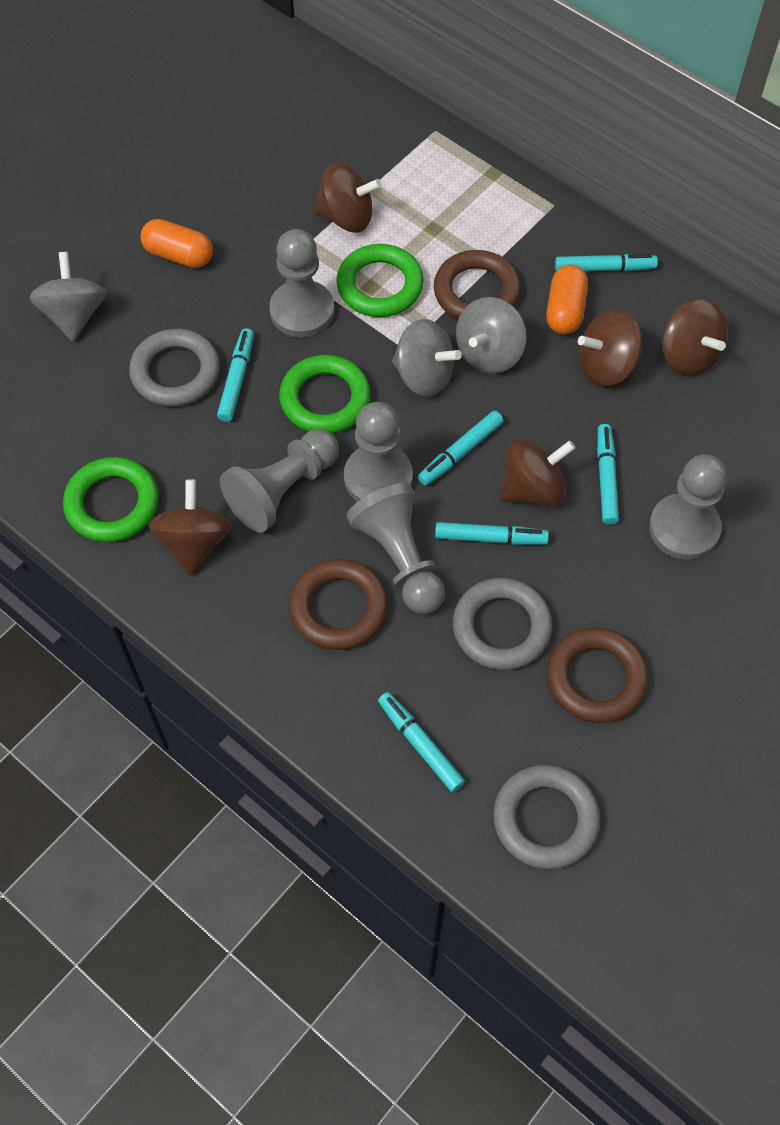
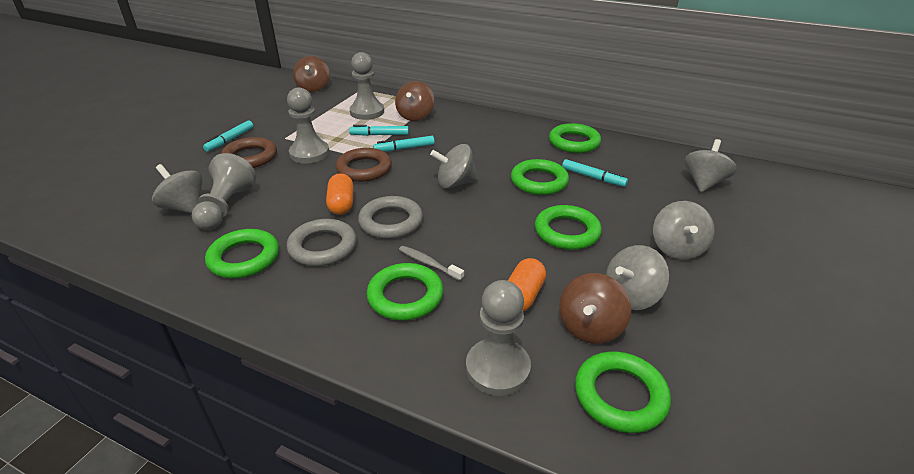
brown ring: 3 -> 2
brown spinning top: 5 -> 3
green ring: 3 -> 6
grey pawn: 5 -> 4
grey ring: 3 -> 2
grey spinning top: 3 -> 5
grey toothbrush: 0 -> 1
turquoise marker: 6 -> 4

